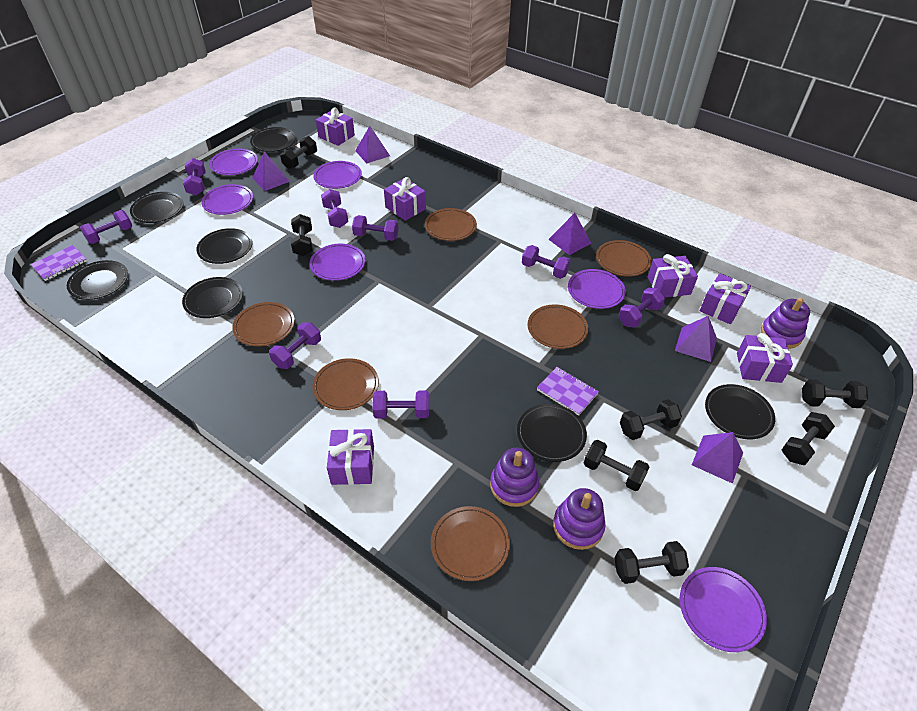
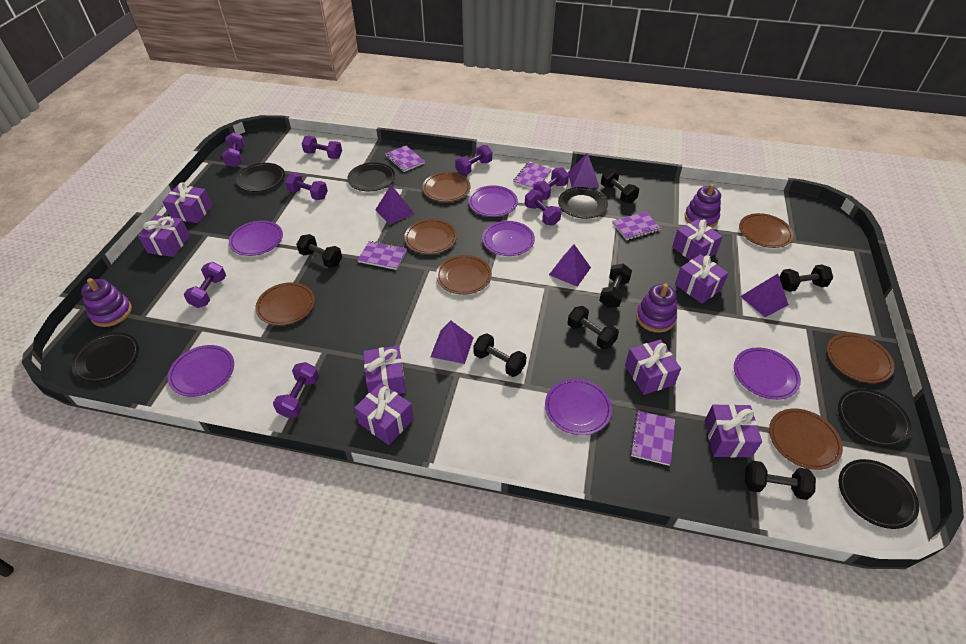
black plate: 7 -> 6
brown plate: 6 -> 7
purple gift: 6 -> 8
purple notebook: 2 -> 5

